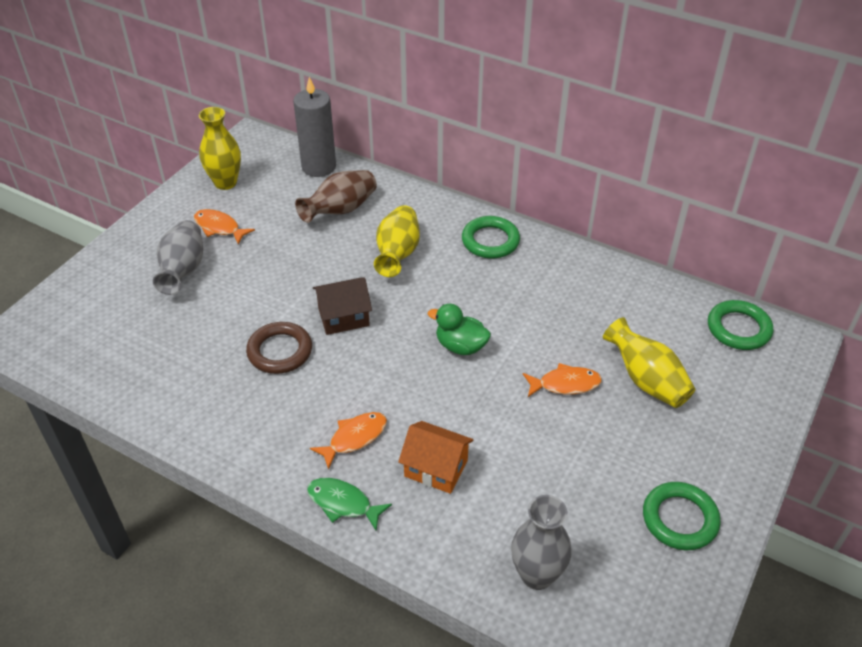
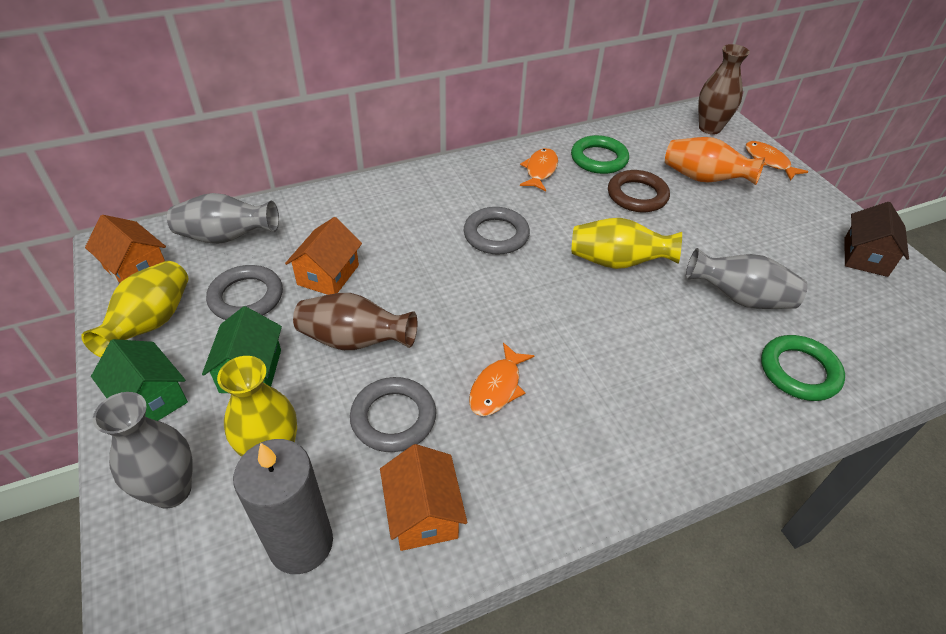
brown vase: 1 -> 2
green duck: 1 -> 0
green fish: 1 -> 0
green house: 0 -> 2
green ring: 3 -> 2
grey ring: 0 -> 3
grey vase: 2 -> 3
orange house: 1 -> 3
orange vase: 0 -> 1

